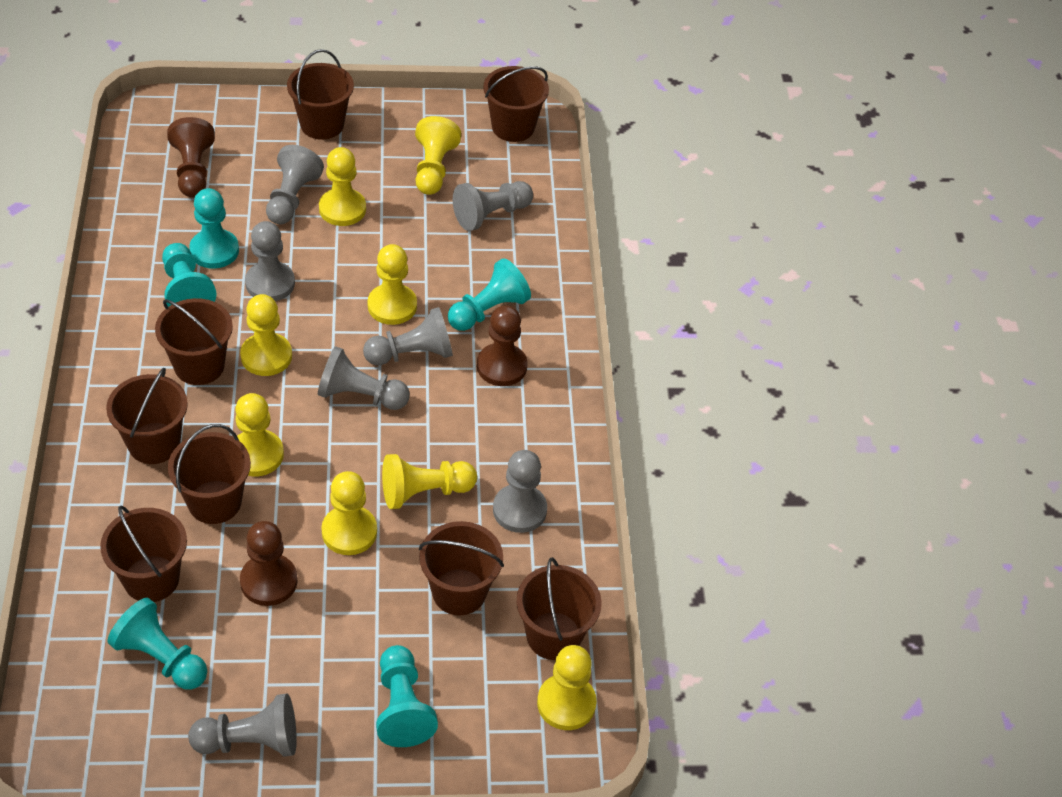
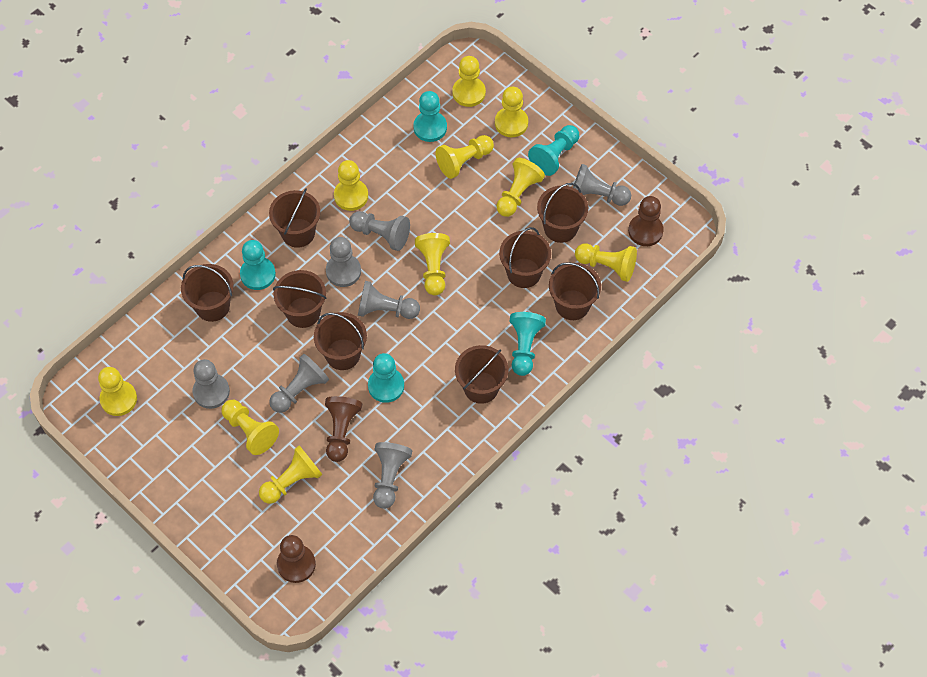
yellow pawn: 8 -> 10

